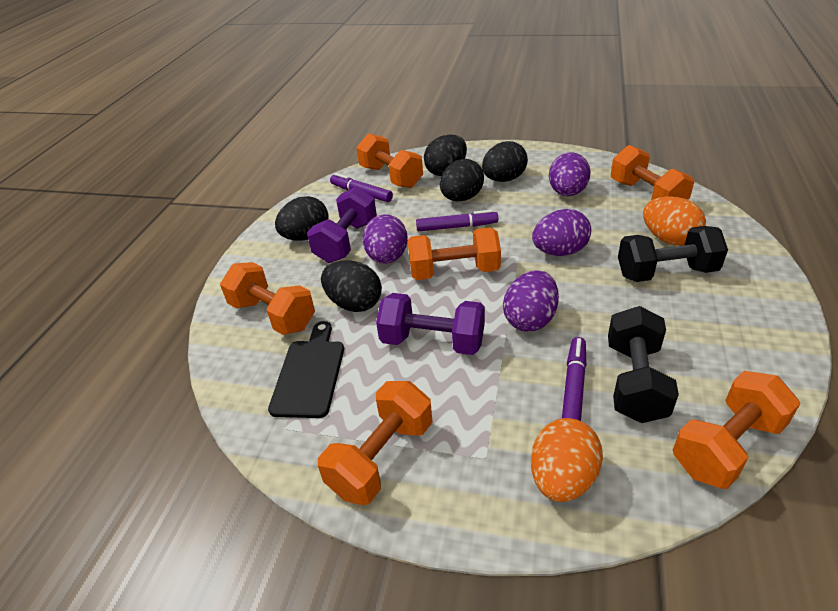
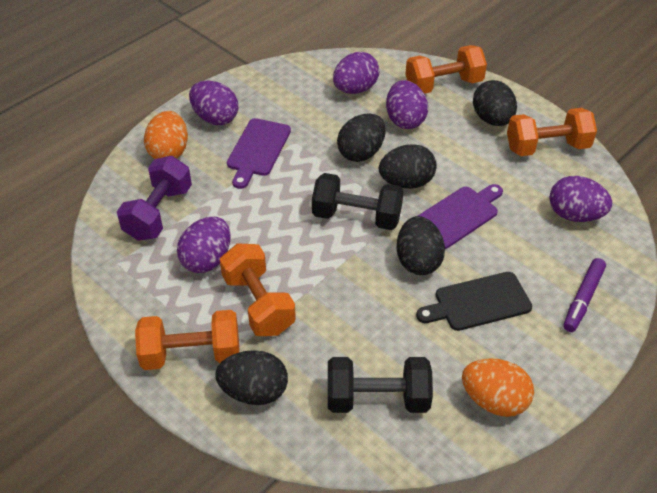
orange dumbbell: 6 -> 4
purple cutting board: 0 -> 2
purple dumbbell: 2 -> 1
purple egg: 4 -> 5
purple marker: 3 -> 1

